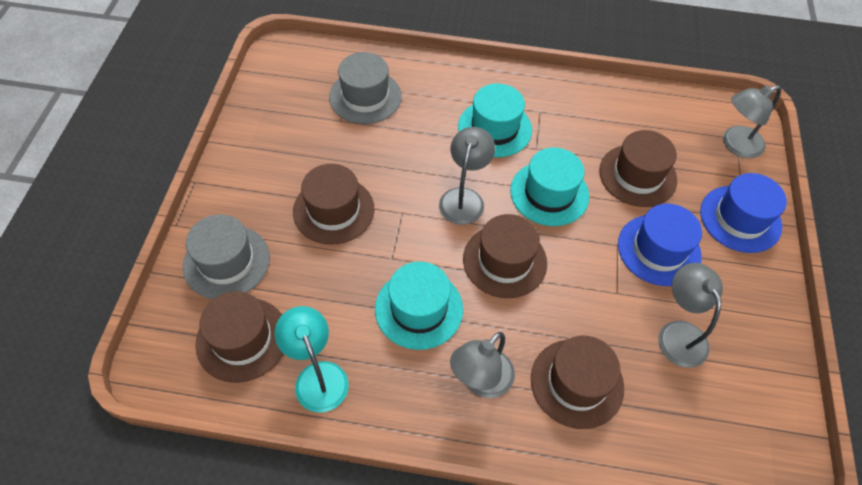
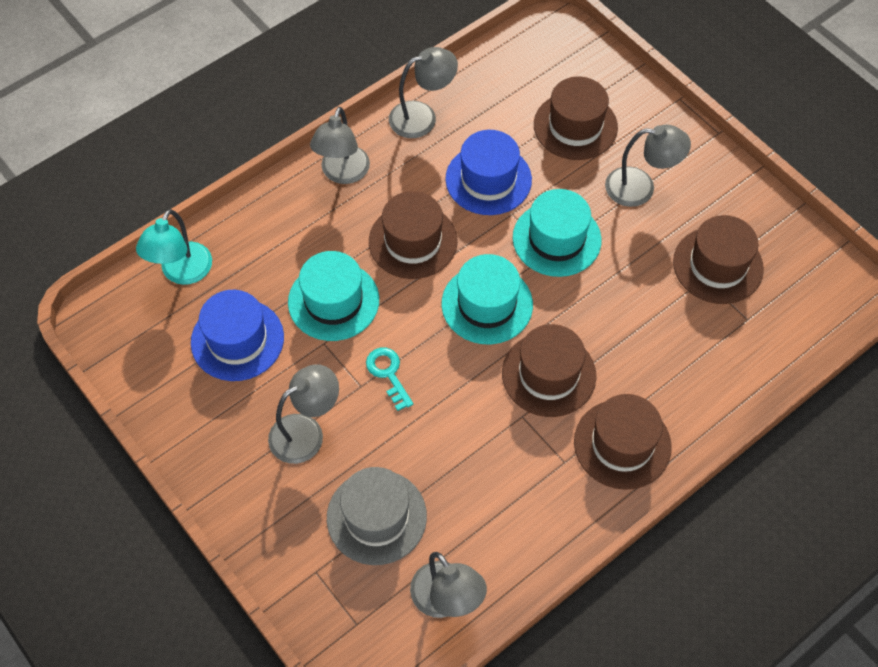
grey hat: 2 -> 1
grey lamp: 4 -> 5
turquoise key: 0 -> 1

